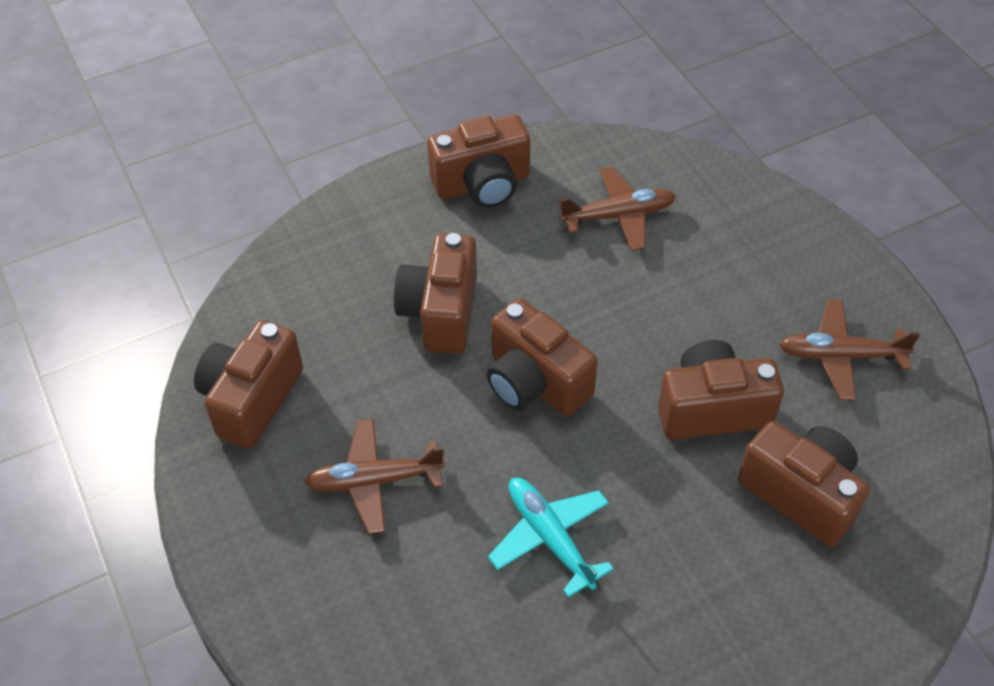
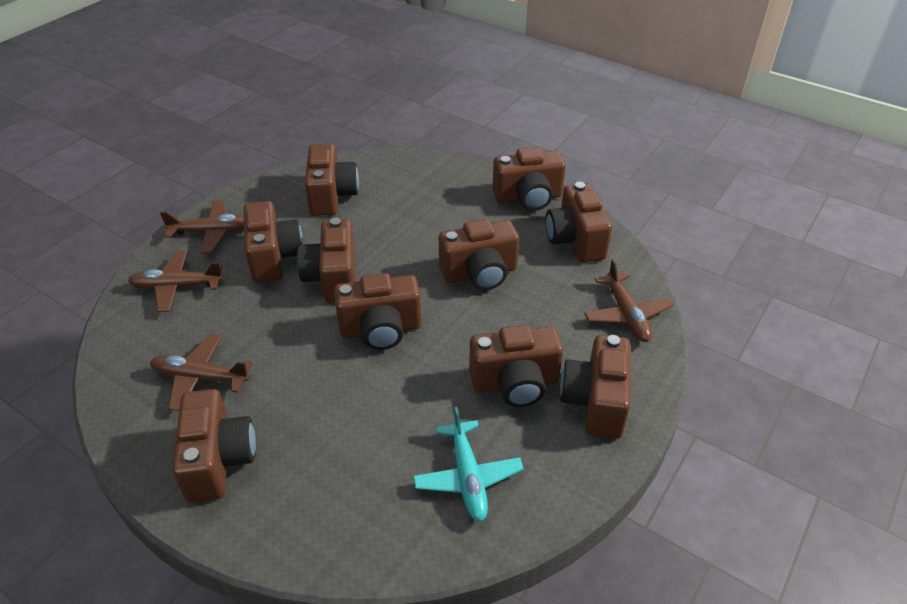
brown camera: 6 -> 10
brown plane: 3 -> 4

